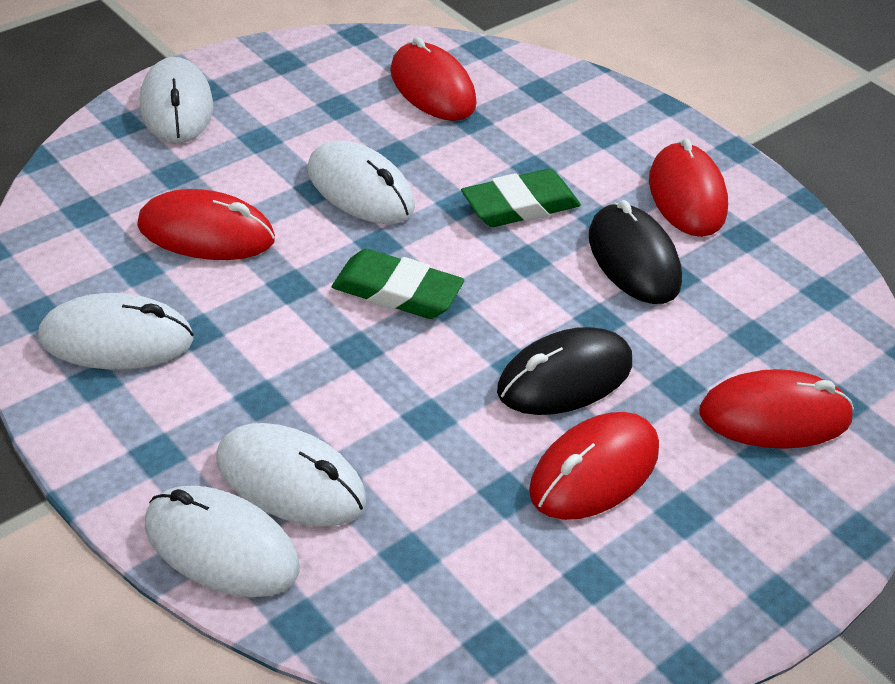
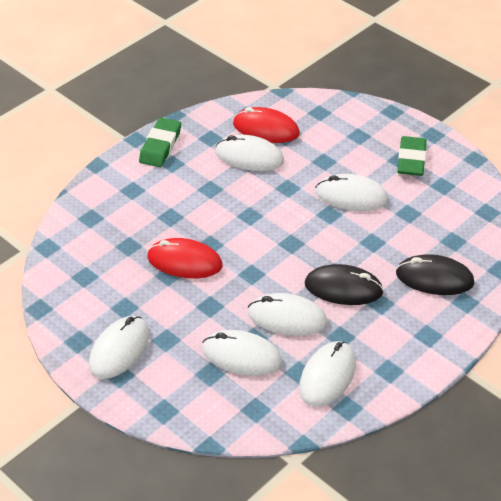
red mouse: 5 -> 2
white mouse: 5 -> 6

